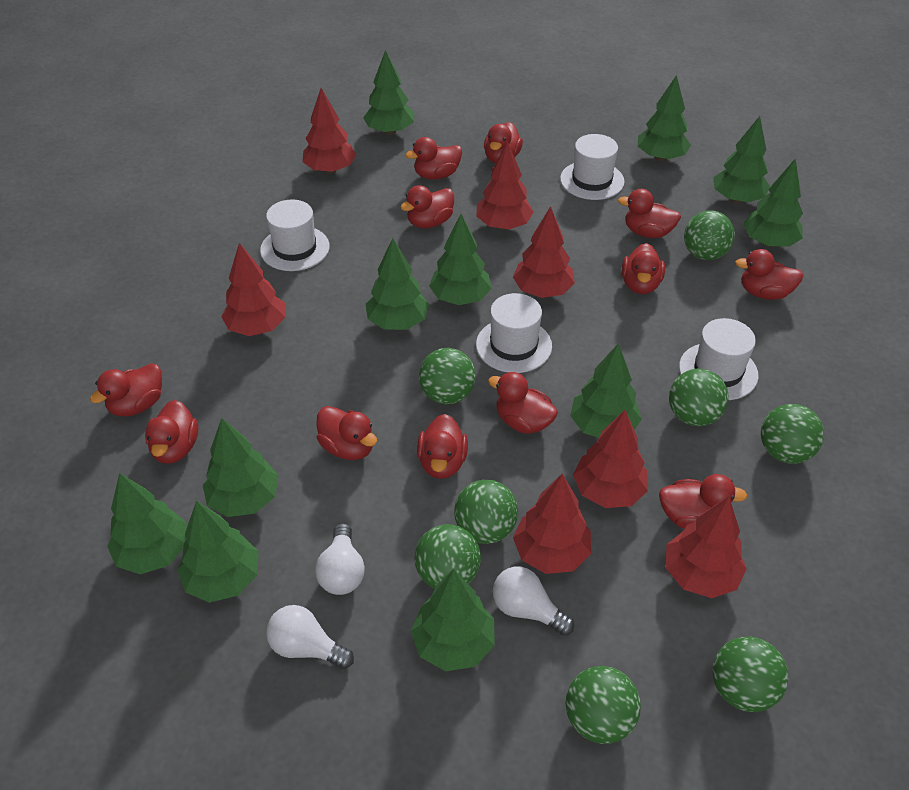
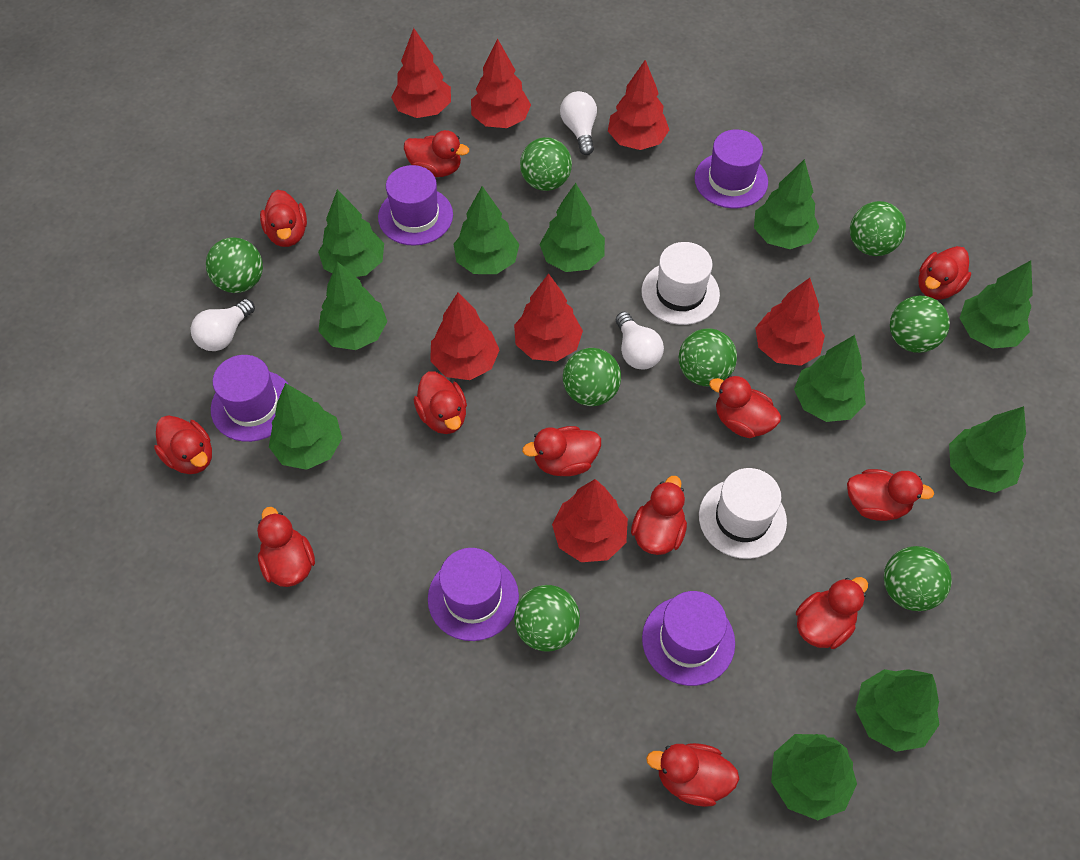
purple hat: 0 -> 5
white hat: 4 -> 2

